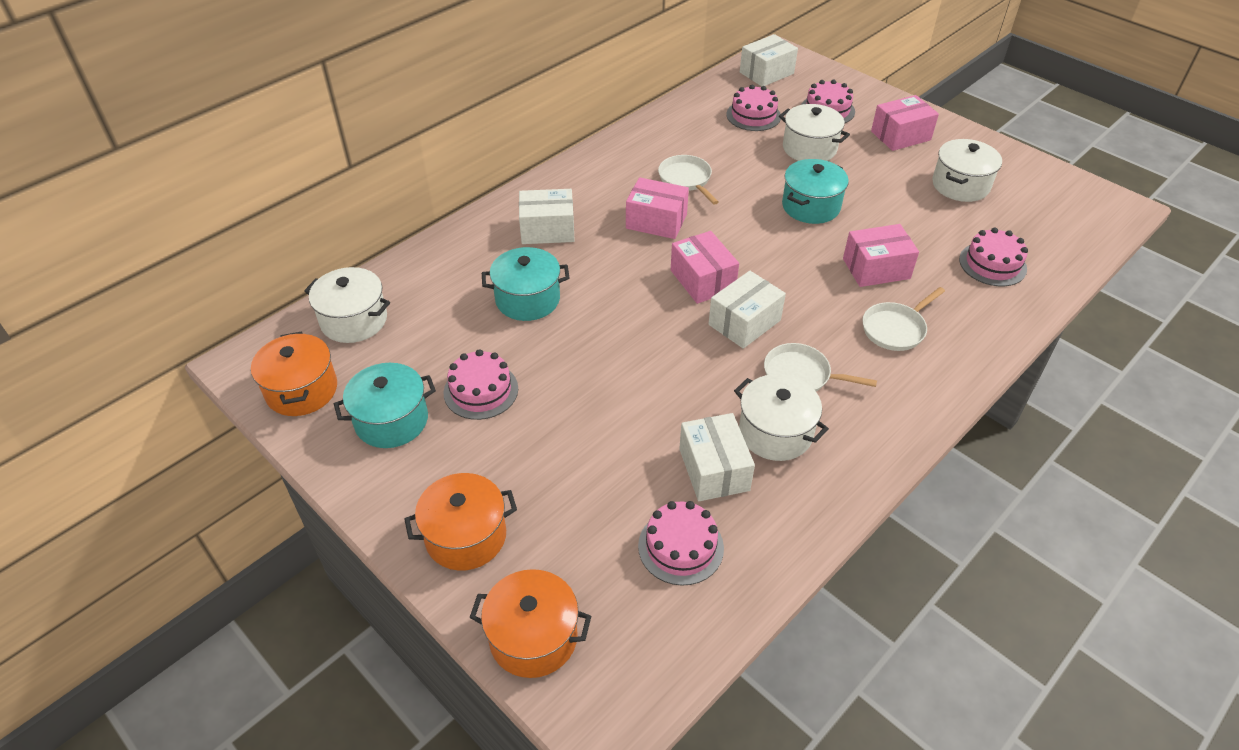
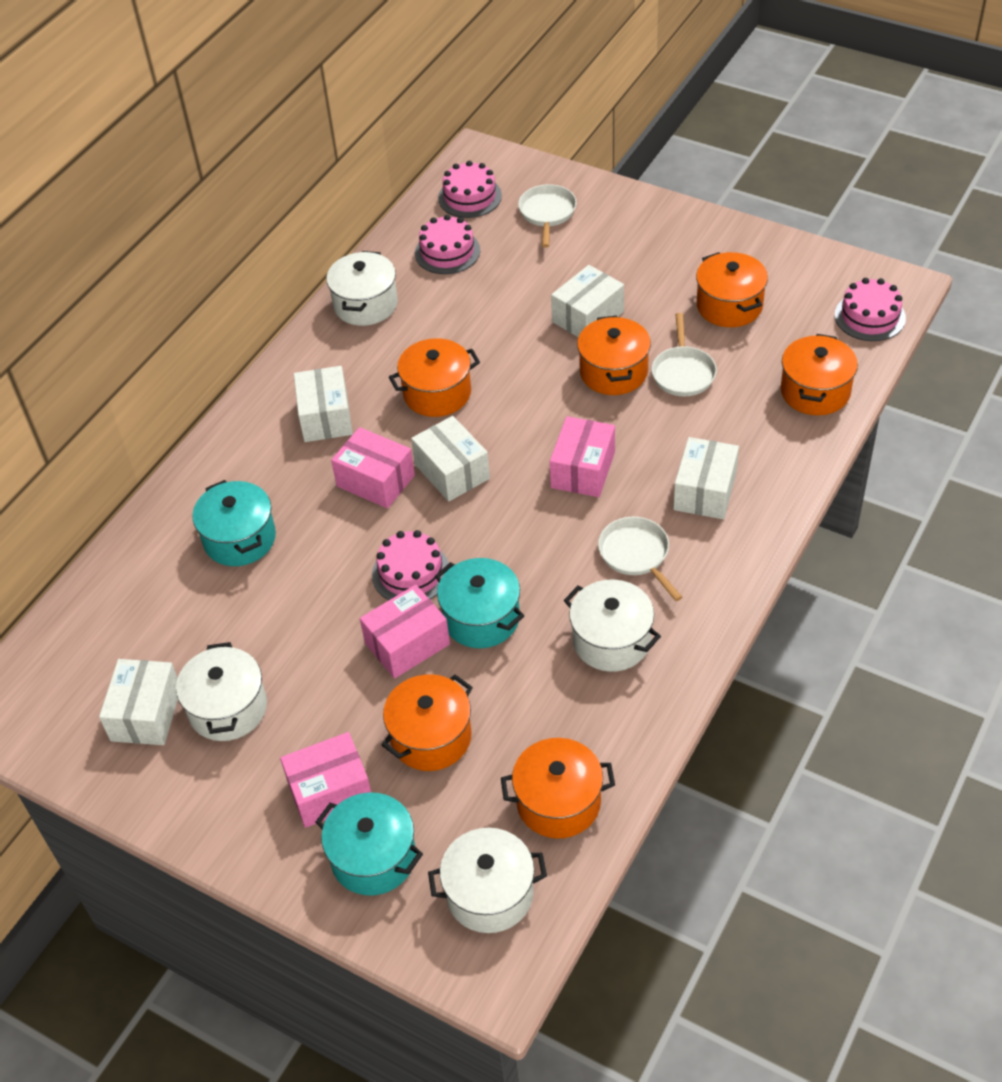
orange pot: 3 -> 6
pink cake: 5 -> 4
white box: 4 -> 5

